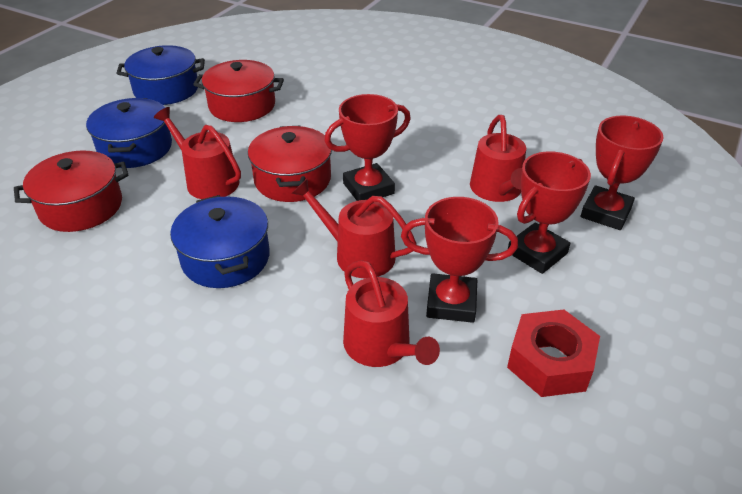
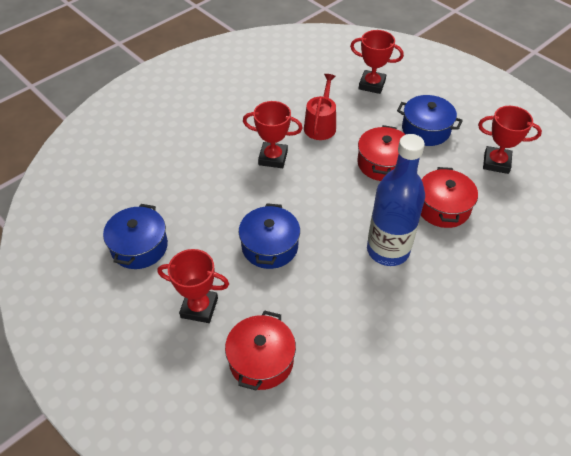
blue bottle: 0 -> 1
red nut: 1 -> 0
red watering can: 4 -> 1

